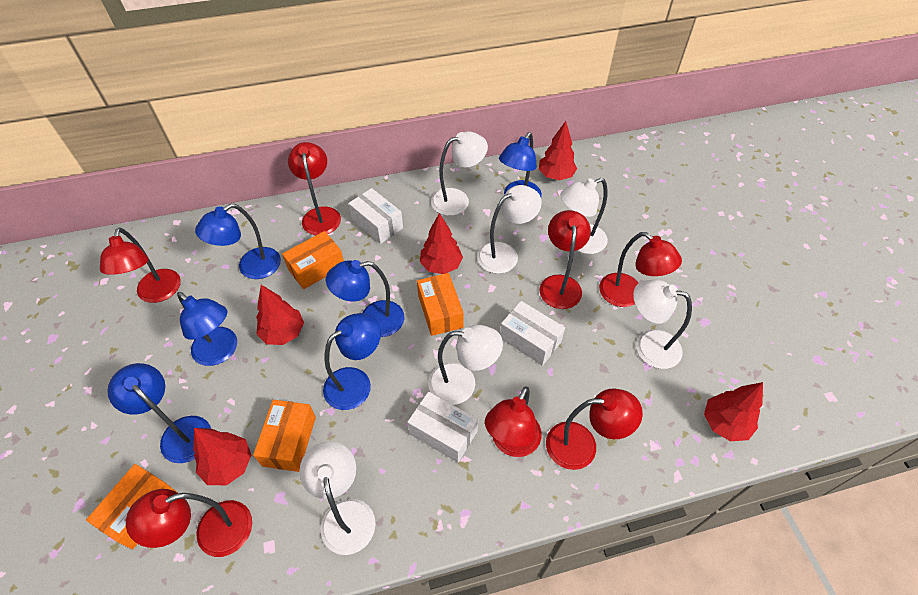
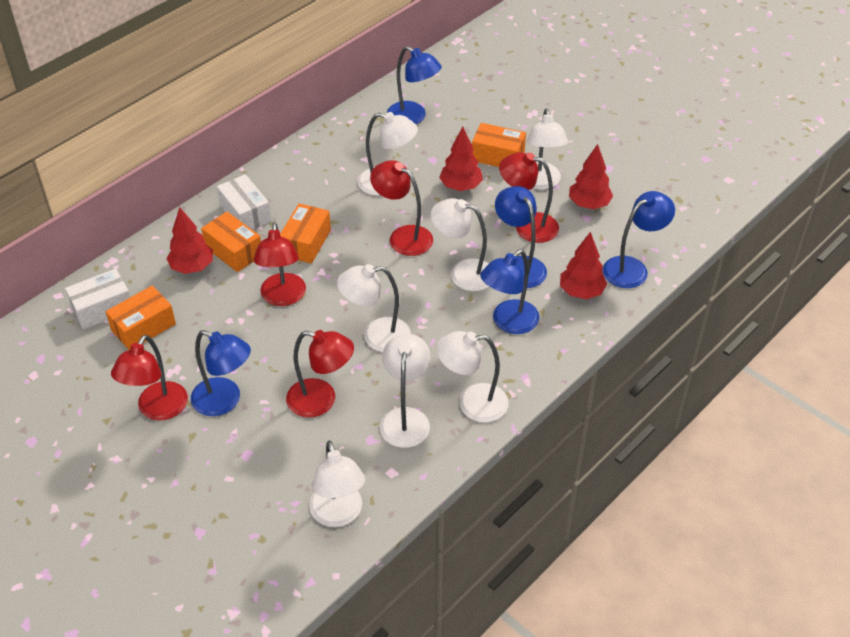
blue lamp: 6 -> 5
red lamp: 7 -> 5
red tree: 5 -> 4
white box: 3 -> 2
white lamp: 6 -> 7

